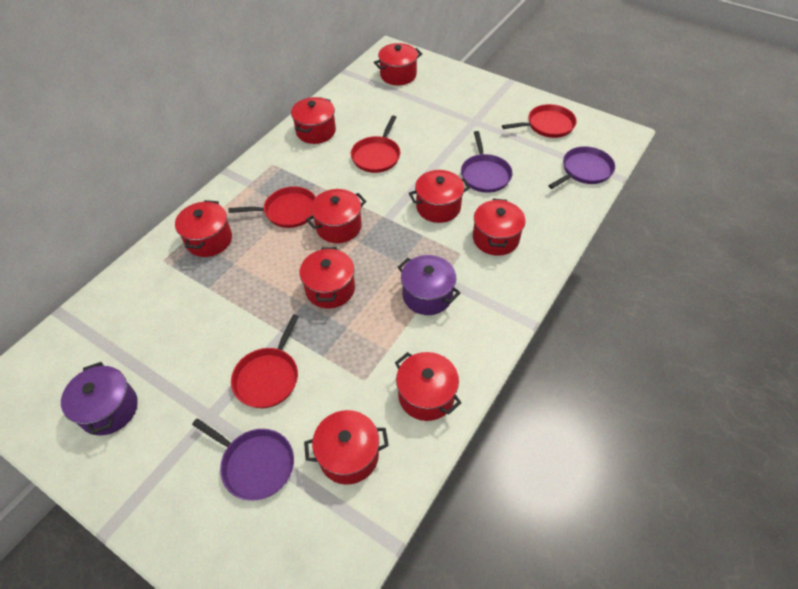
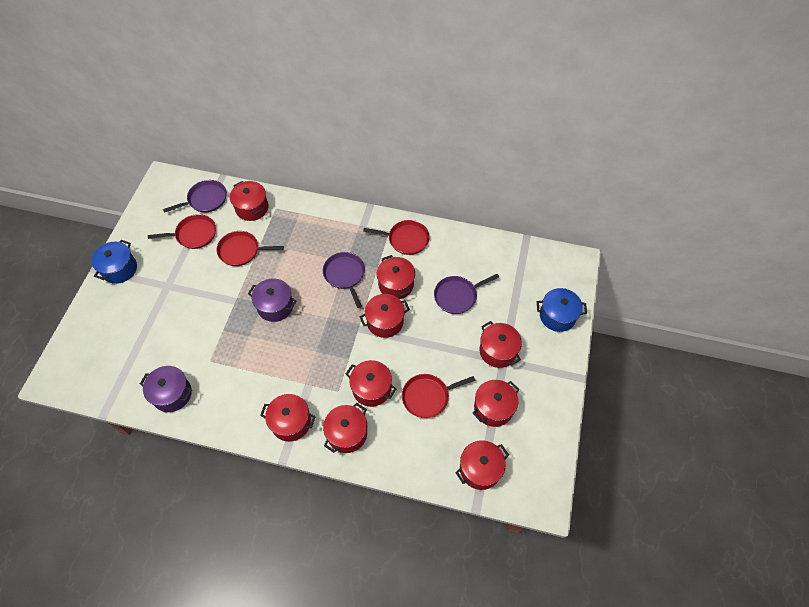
blue pot: 0 -> 2

